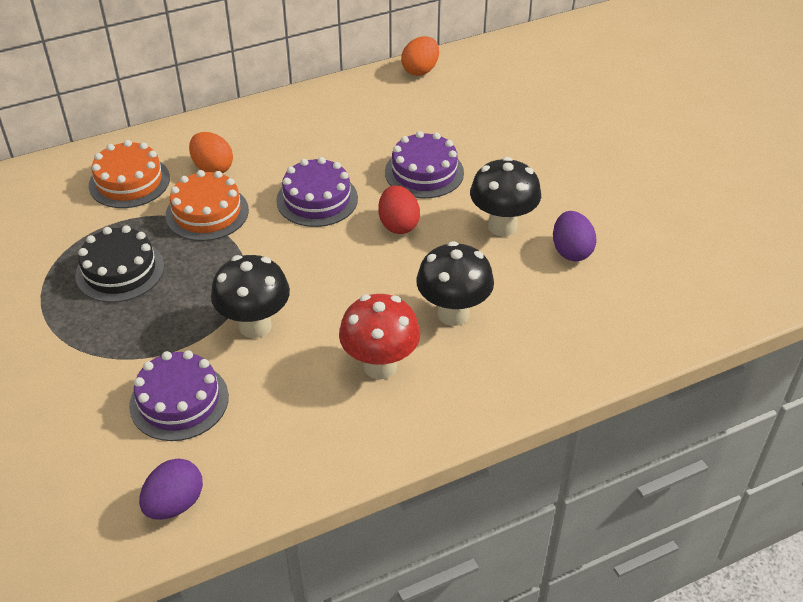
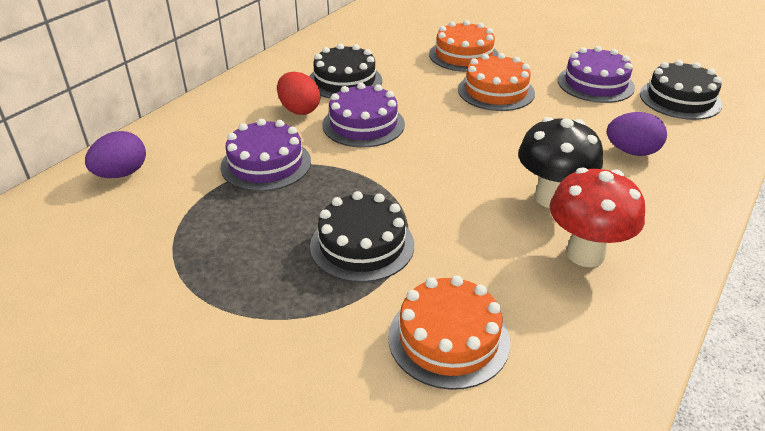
black cake: 1 -> 3
black mushroom: 3 -> 1
orange cake: 2 -> 3
orange egg: 2 -> 0

